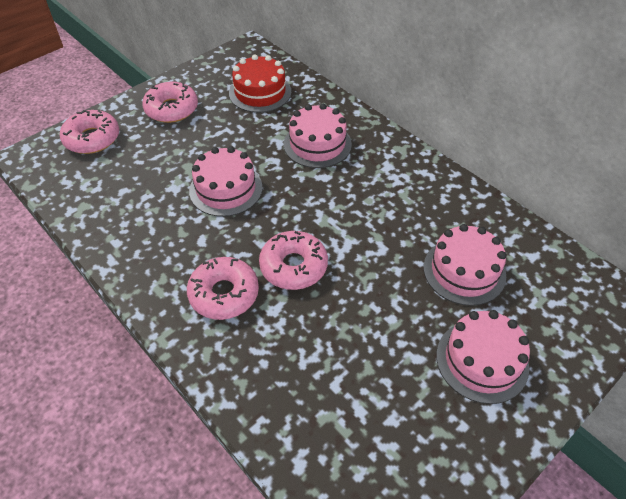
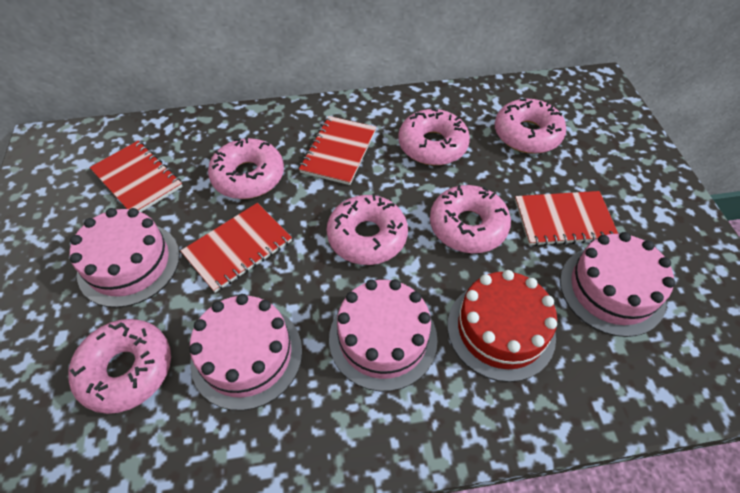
pink donut: 4 -> 6
red notebook: 0 -> 4

